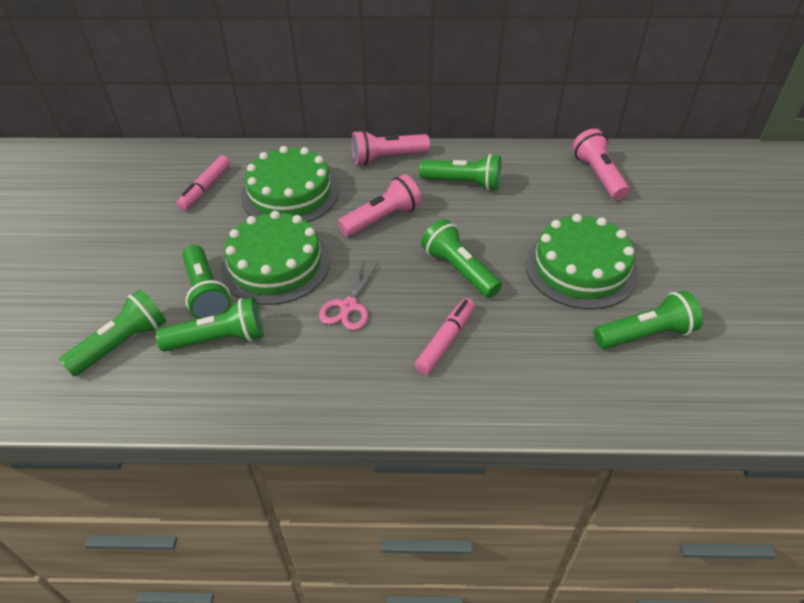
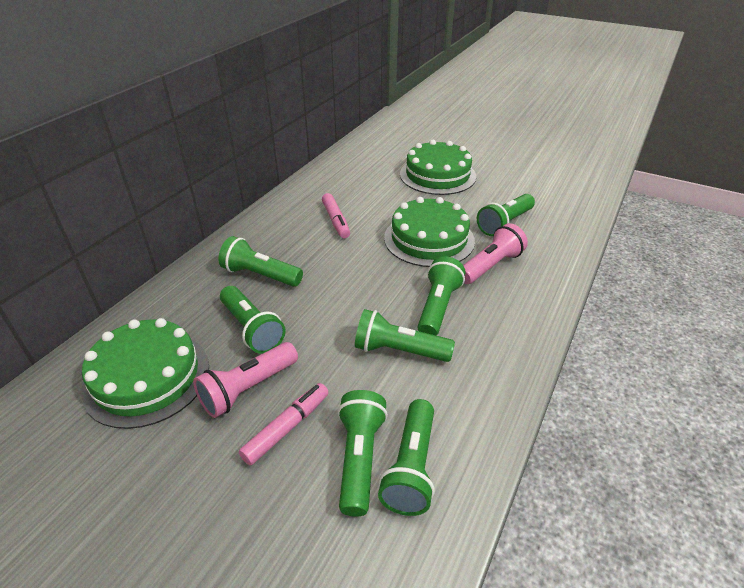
green flashlight: 6 -> 7
pink flashlight: 3 -> 2
pink scissors: 1 -> 0

